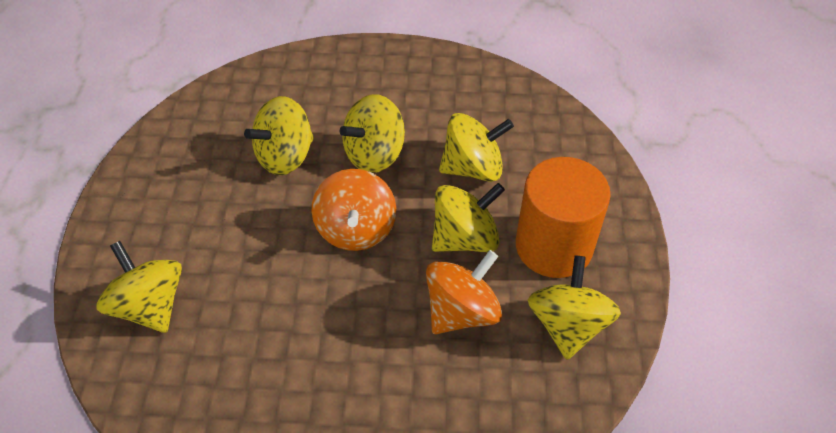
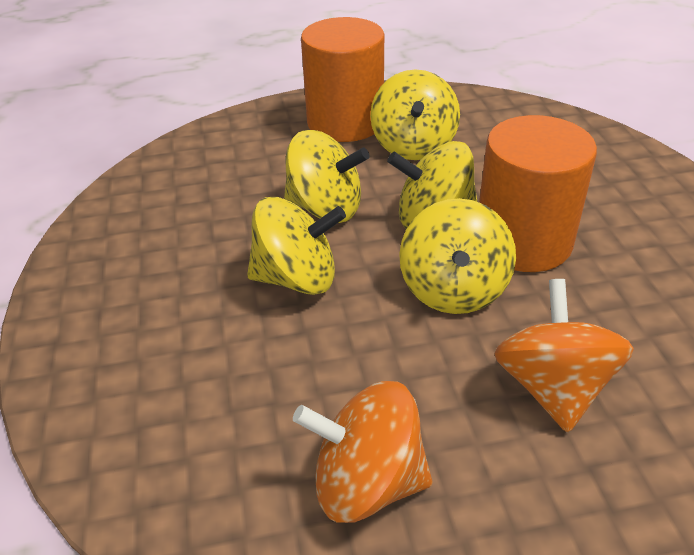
orange cylinder: 1 -> 2
yellow spinning top: 6 -> 5

